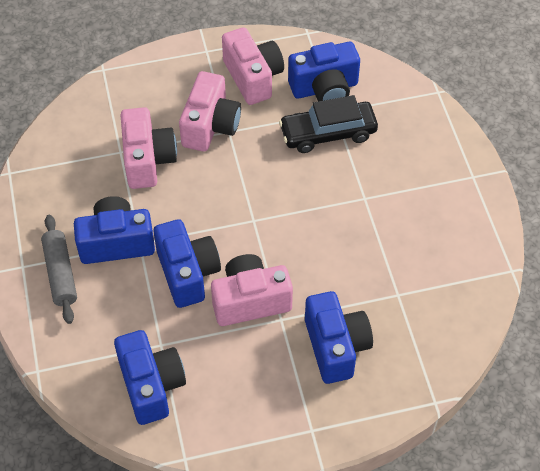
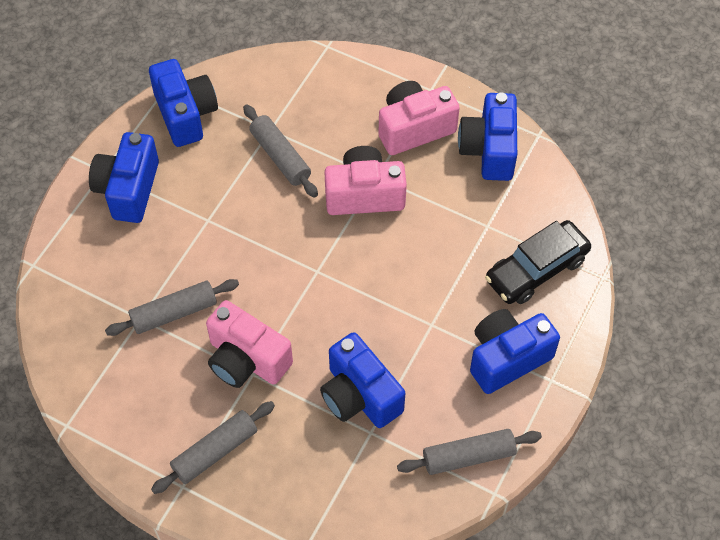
grey rolling pin: 1 -> 4
pink camera: 4 -> 3

